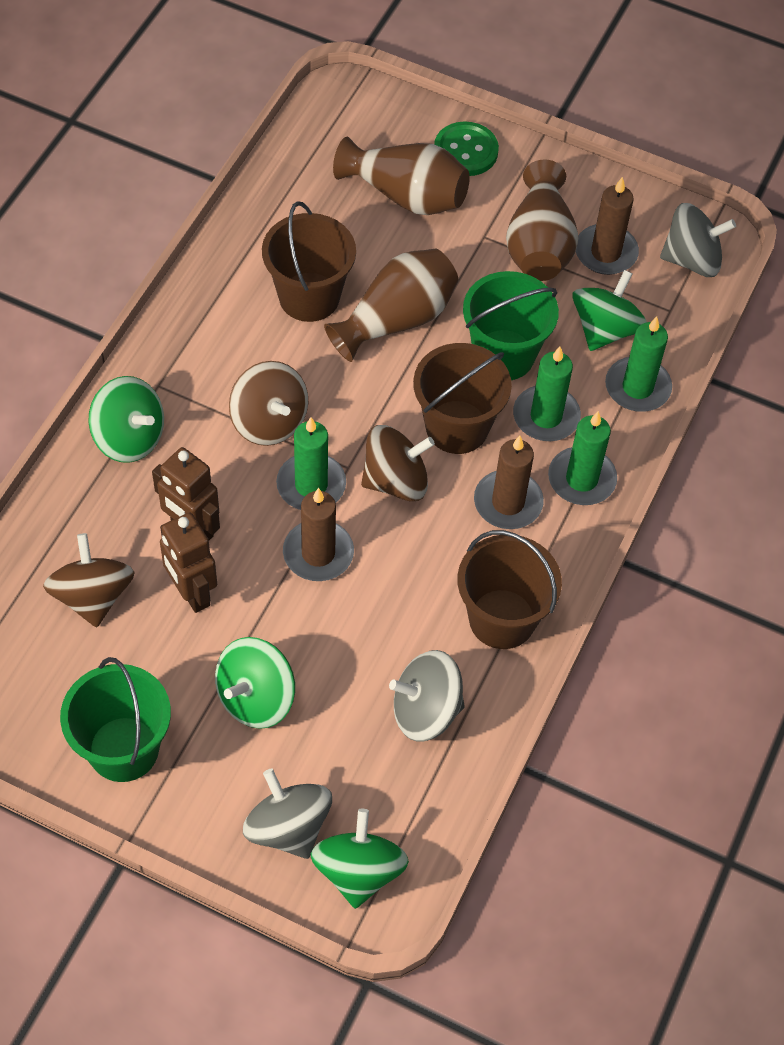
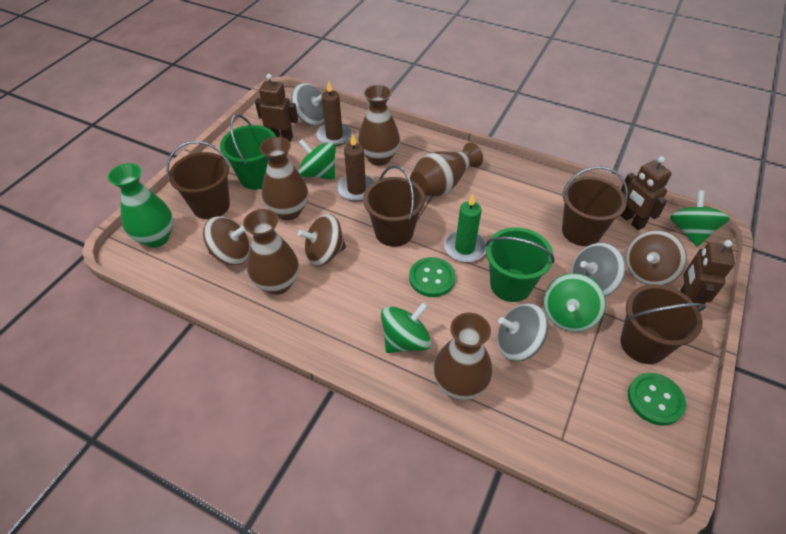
brown bucket: 3 -> 4
brown candle: 3 -> 2
brown robot: 2 -> 3
brown vase: 3 -> 5
green button: 1 -> 2
green candle: 4 -> 1
green vase: 0 -> 1

